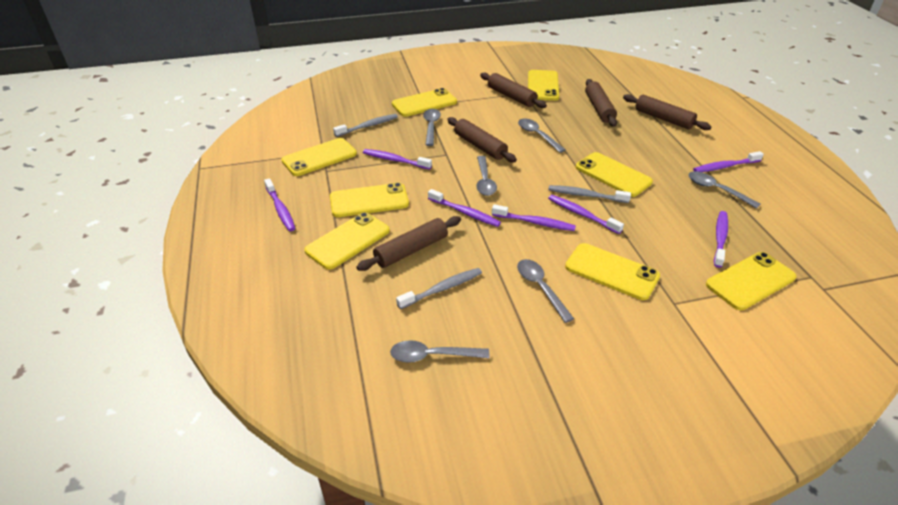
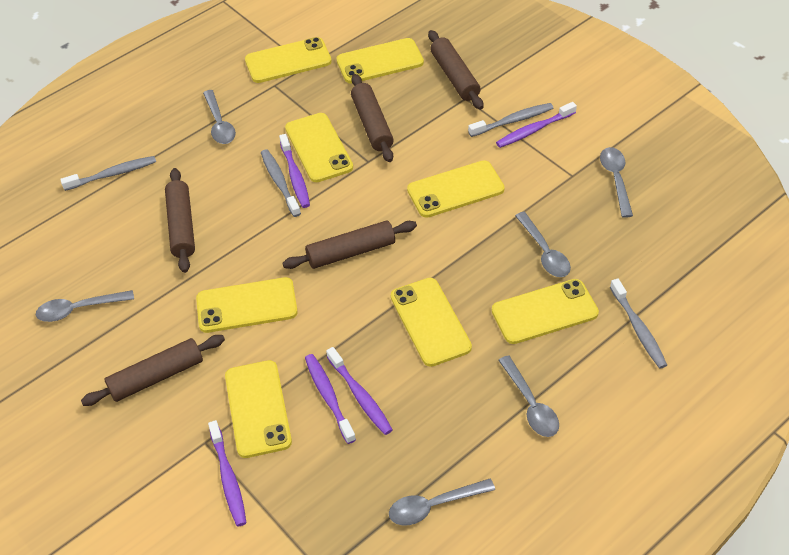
grey toothbrush: 3 -> 4
purple toothbrush: 7 -> 5

